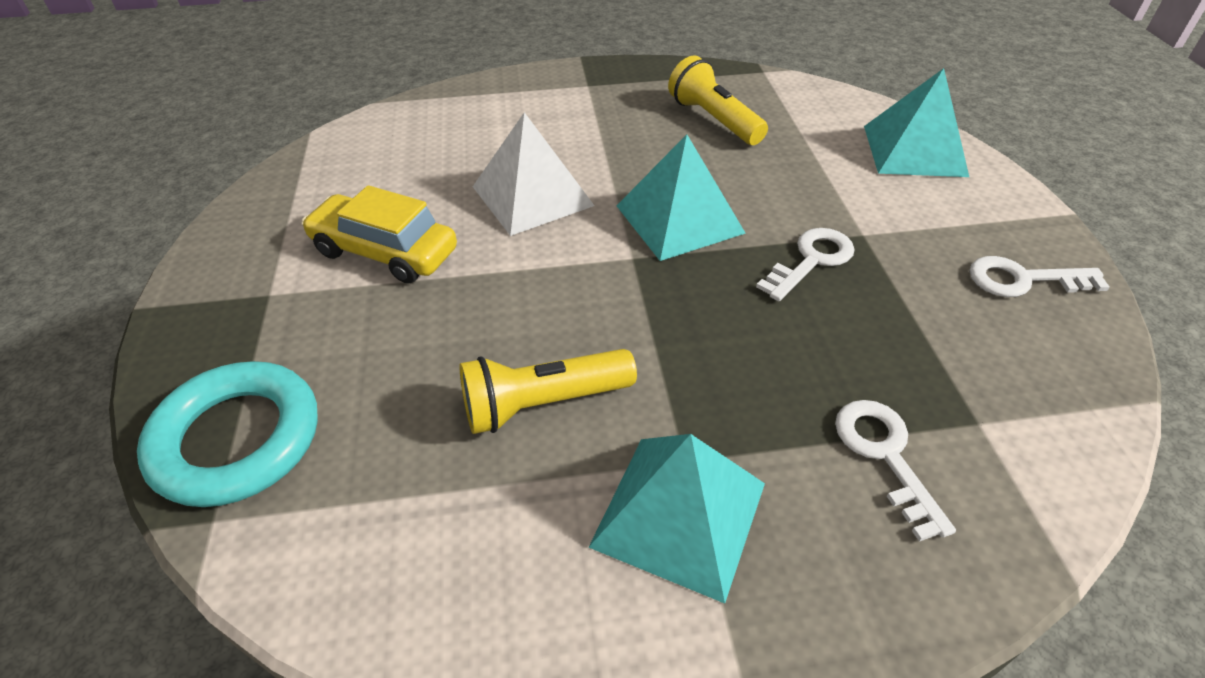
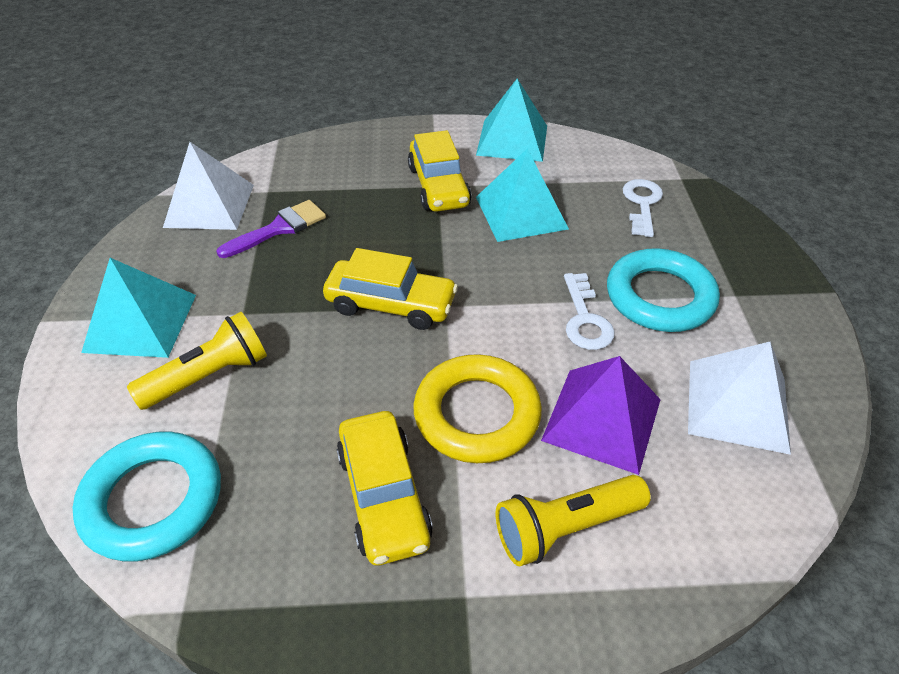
purple brush: 0 -> 1
purple pyramid: 0 -> 1
turquoise ring: 1 -> 2
white key: 3 -> 2
white pyramid: 1 -> 2
yellow car: 1 -> 3
yellow ring: 0 -> 1

